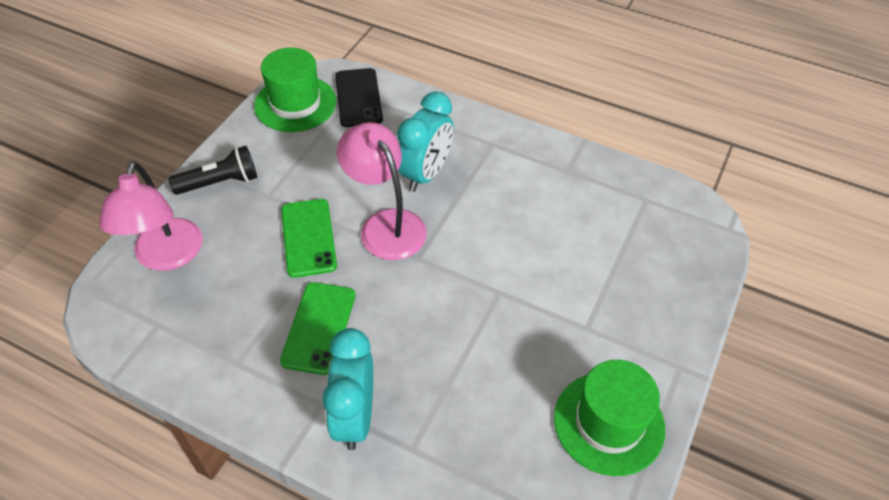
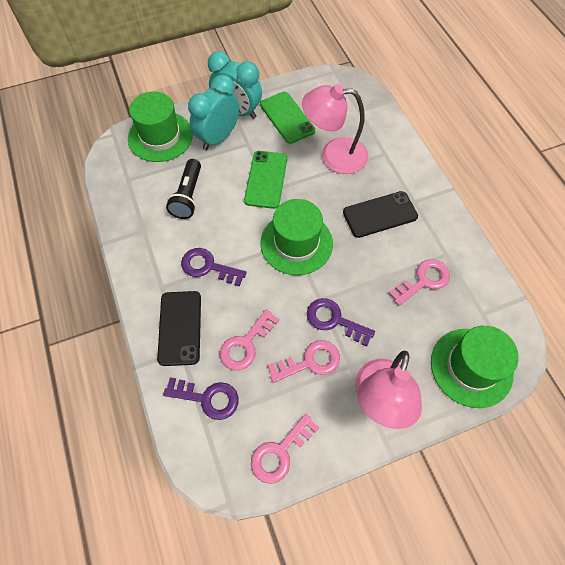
black phone: 1 -> 2
green hat: 2 -> 3
pink key: 0 -> 4
purple key: 0 -> 3

